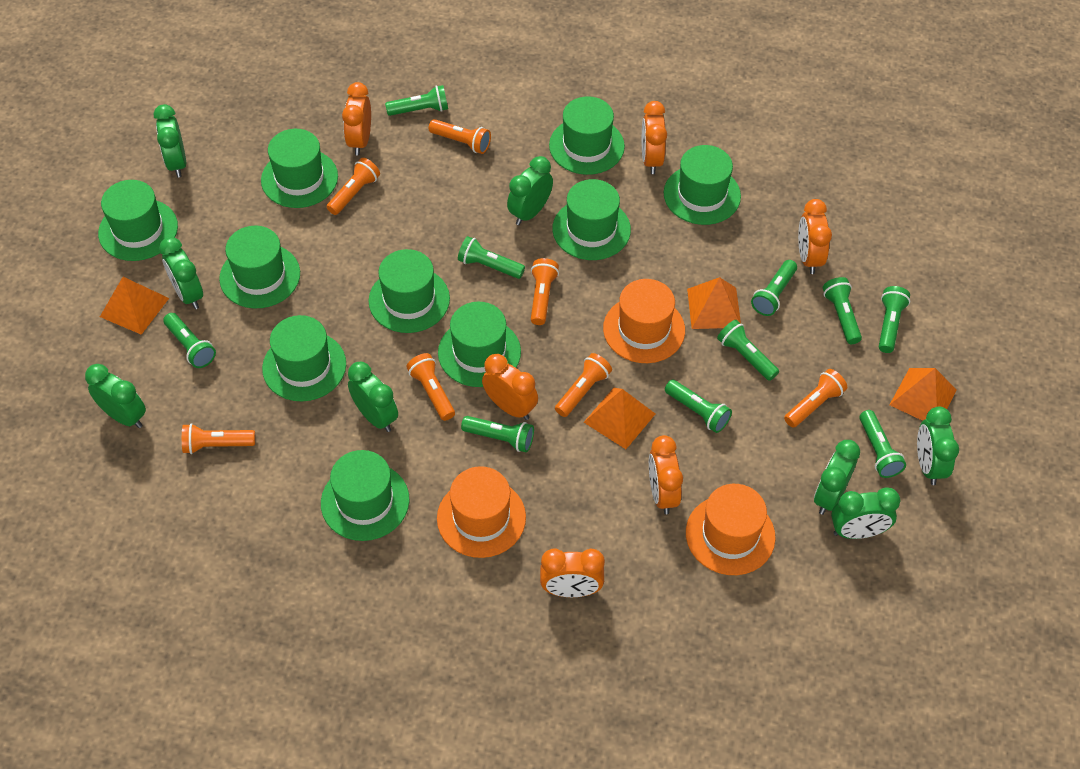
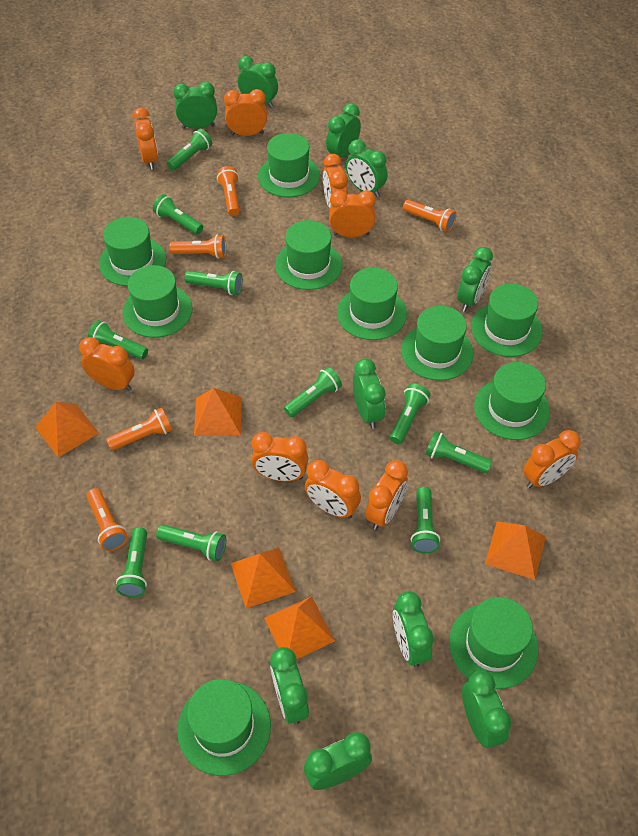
green clock: 8 -> 10
orange clock: 6 -> 9
orange flashlight: 7 -> 5
orange hat: 3 -> 0
orange pyramid: 4 -> 5

